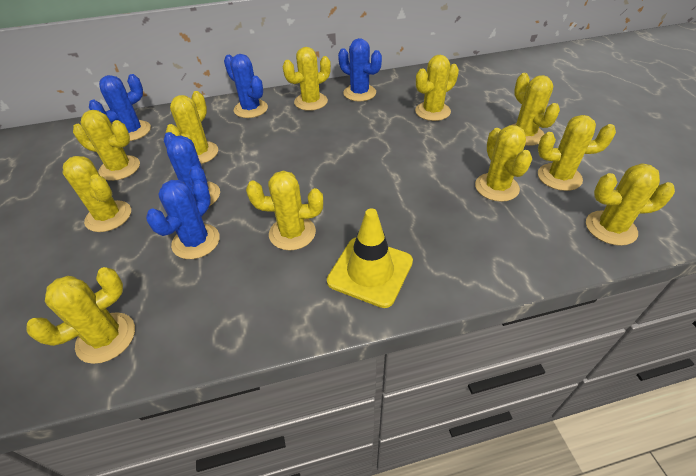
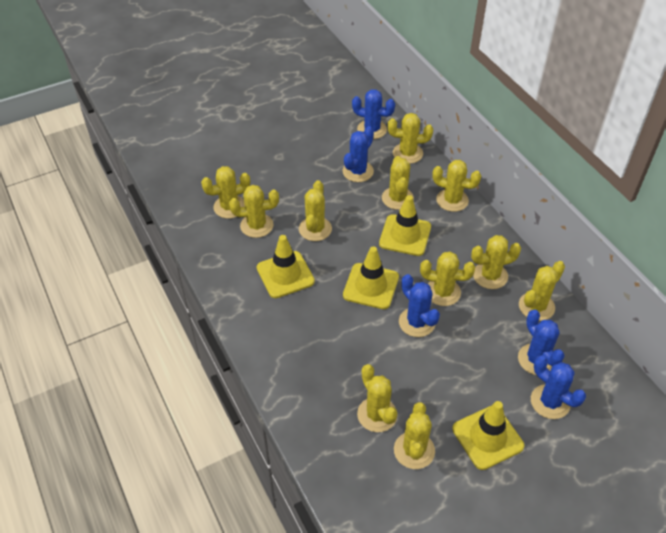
yellow traffic cone: 1 -> 4

